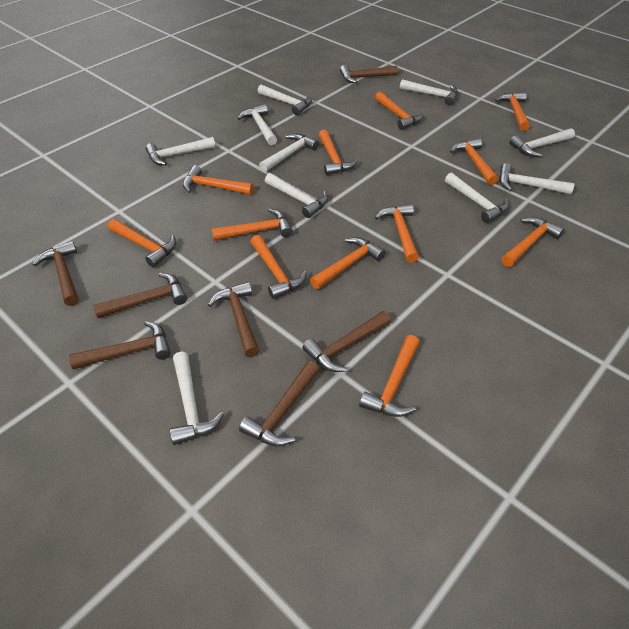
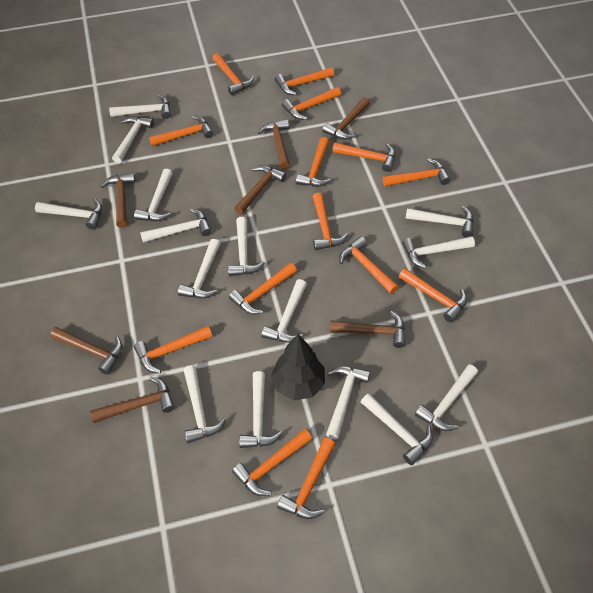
black tree: 0 -> 1
orange hammer: 12 -> 14
white hammer: 10 -> 15

